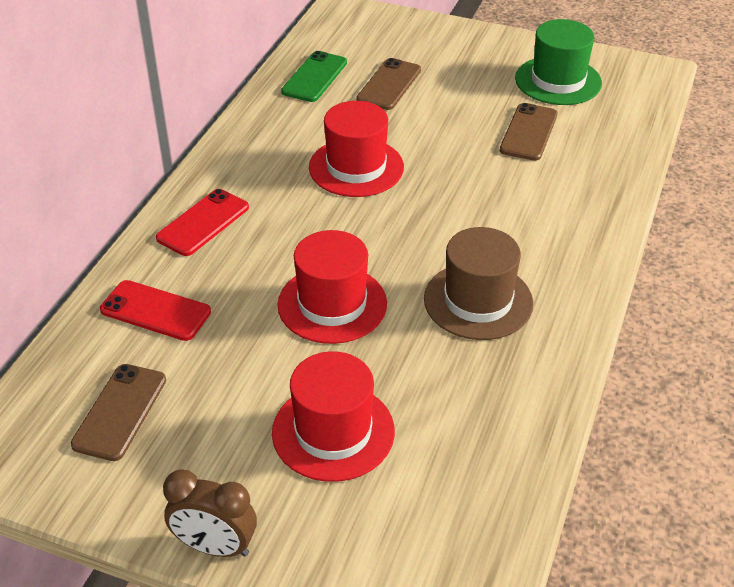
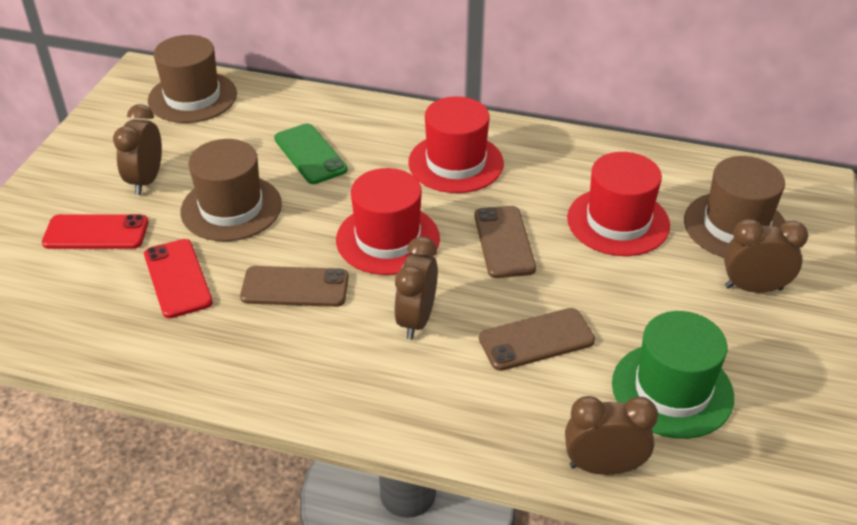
brown clock: 1 -> 4
brown hat: 1 -> 3

